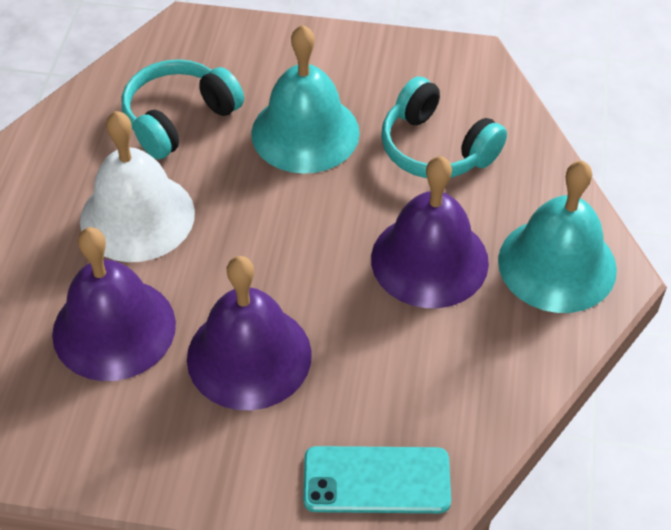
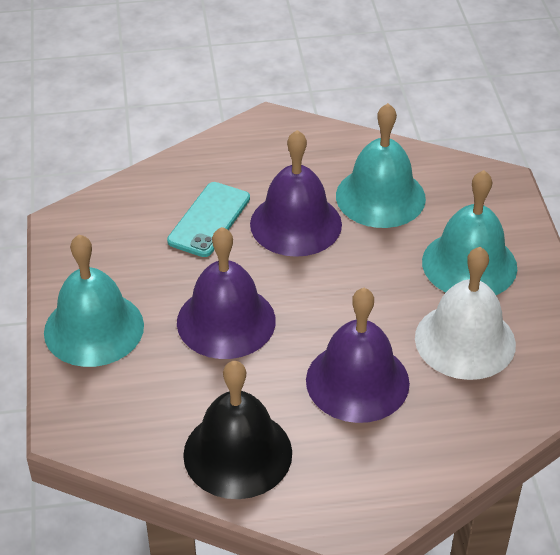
black bell: 0 -> 1
turquoise bell: 2 -> 3
turquoise headphones: 2 -> 0

